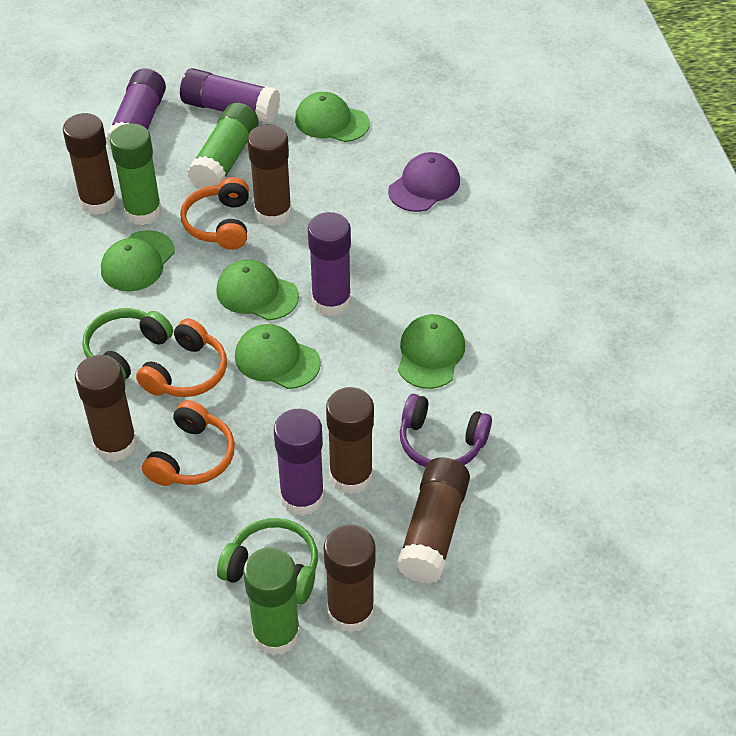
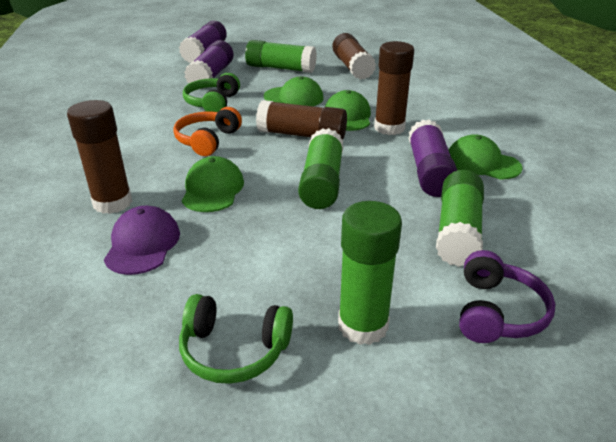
brown glue stick: 6 -> 4
green cap: 5 -> 4
green glue stick: 3 -> 4
orange headphones: 3 -> 1
purple glue stick: 4 -> 3

